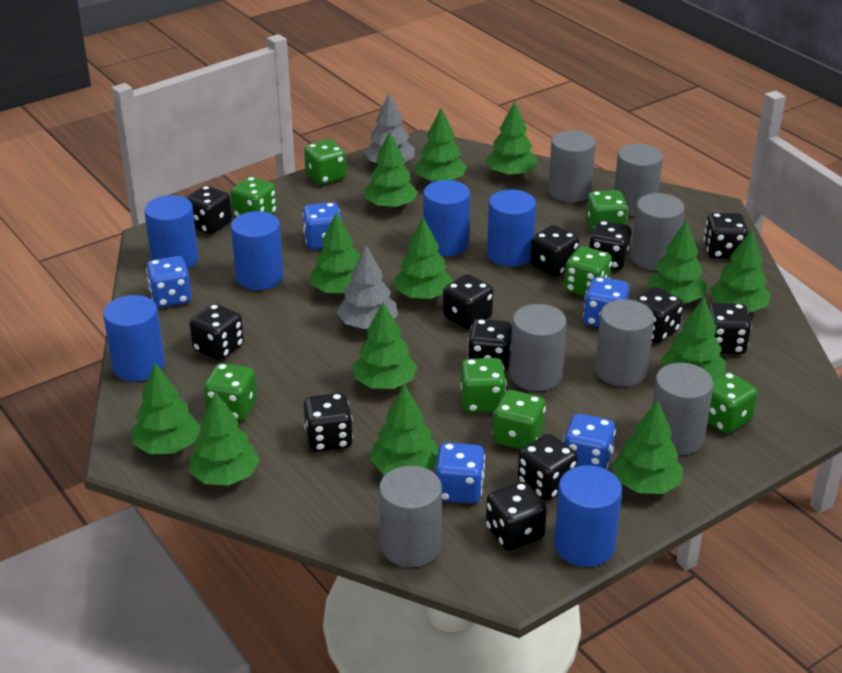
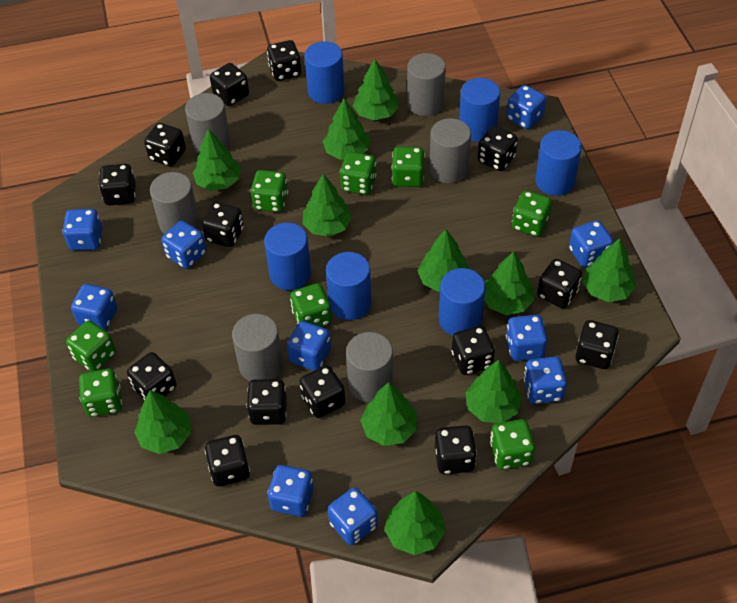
black dice: 12 -> 14
blue dice: 5 -> 10
green tree: 13 -> 11
grey cylinder: 7 -> 6
grey tree: 2 -> 0

